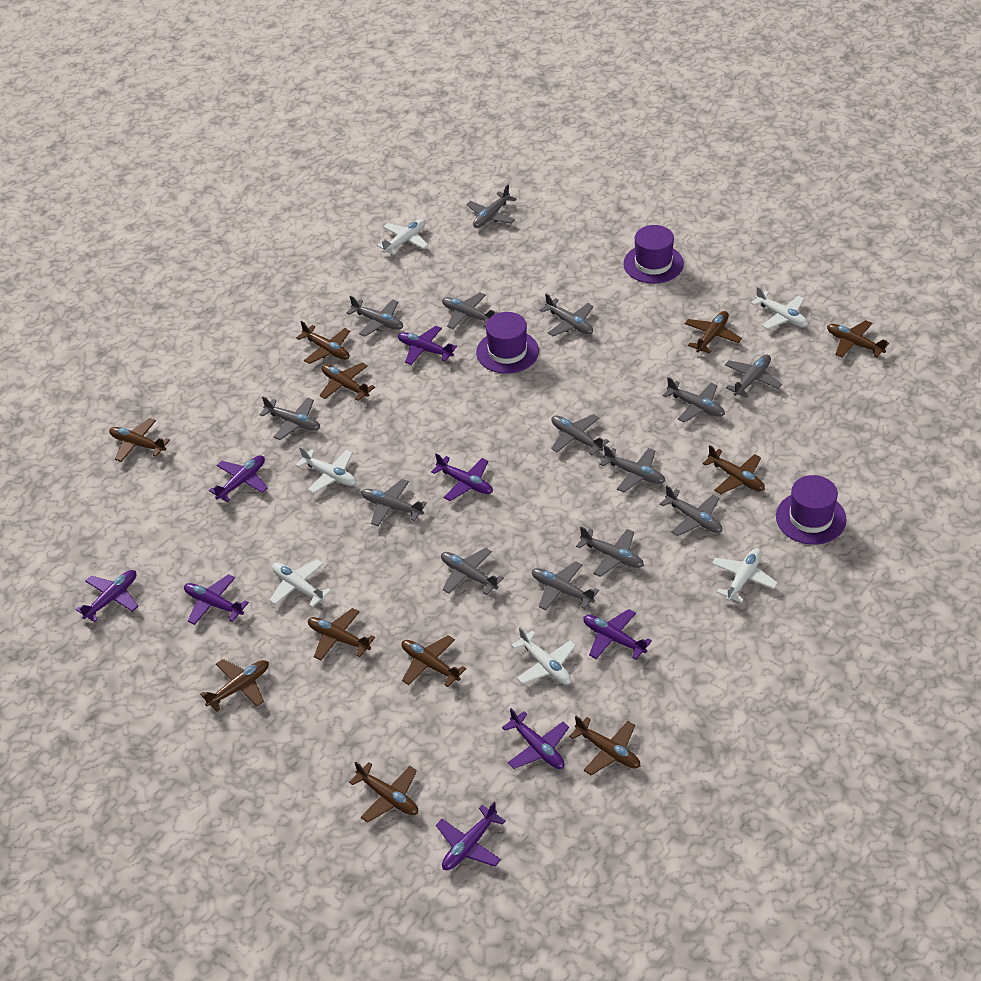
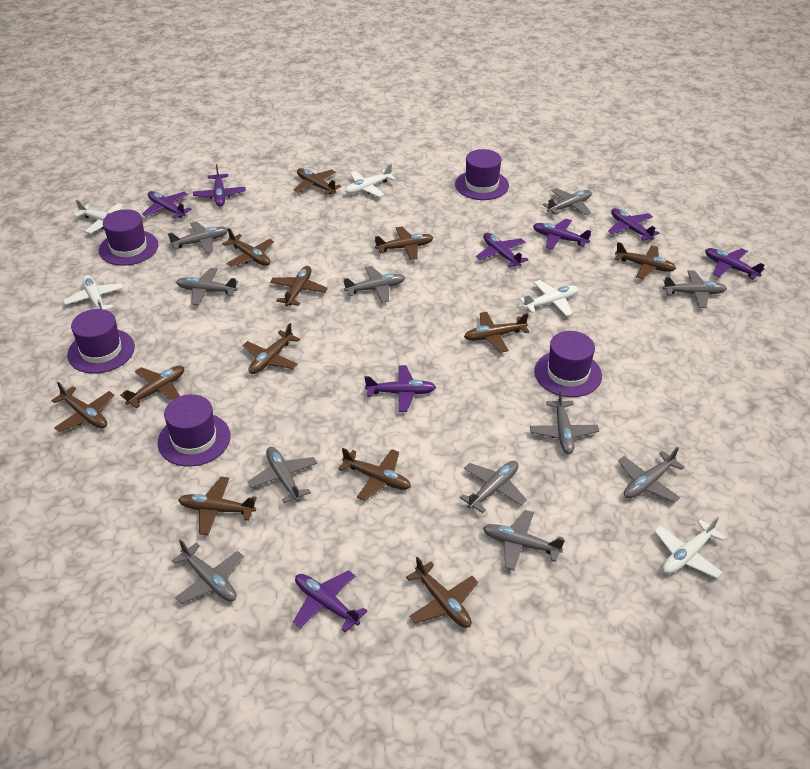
brown plane: 11 -> 12
grey plane: 14 -> 11
purple hat: 3 -> 5
white plane: 6 -> 5

